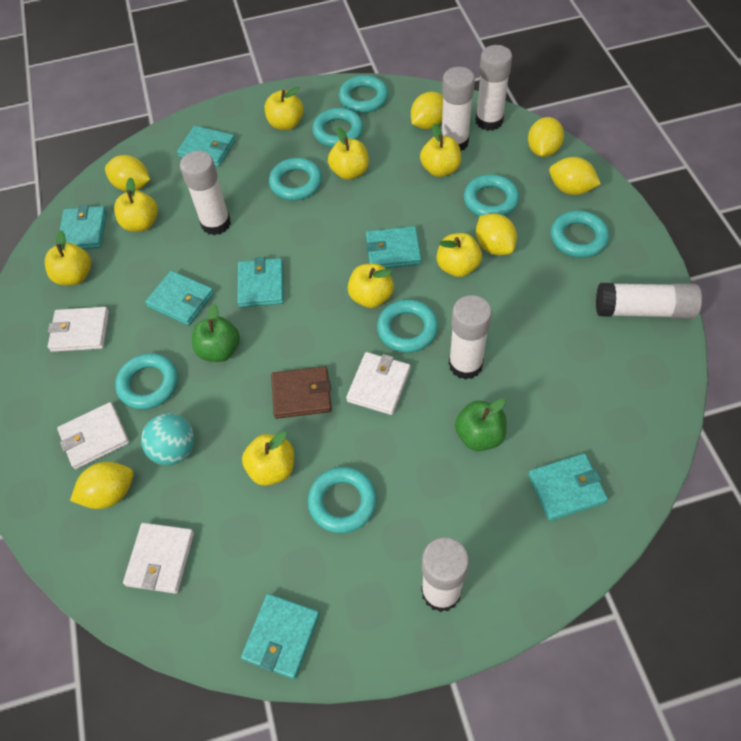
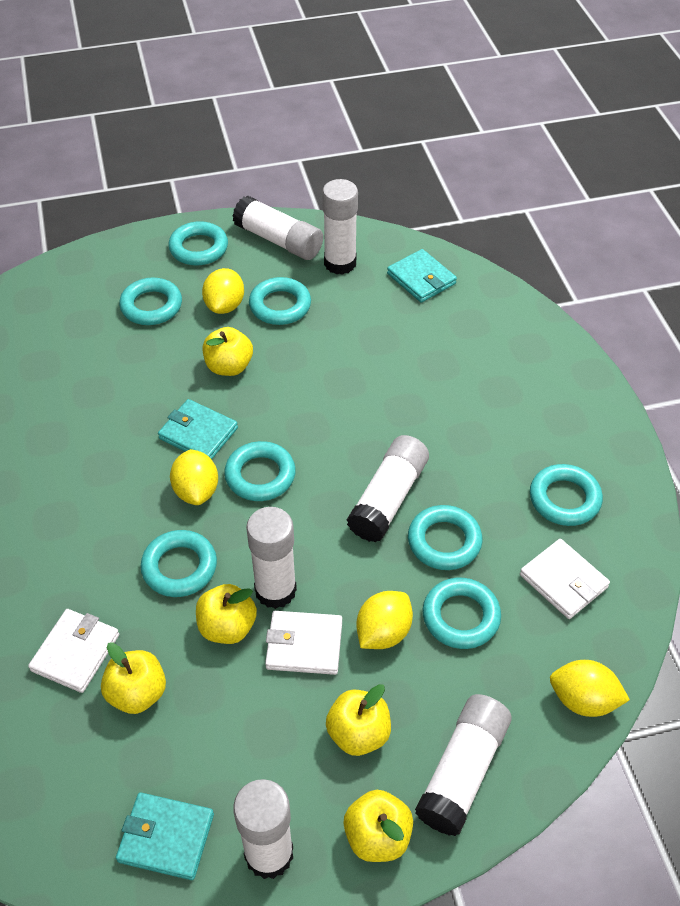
brown wallet: 1 -> 0
green apple: 2 -> 0
turquoise ball: 1 -> 0
turquoise wallet: 7 -> 3
white wallet: 4 -> 3
yellow apple: 8 -> 5
yellow lemon: 6 -> 4

